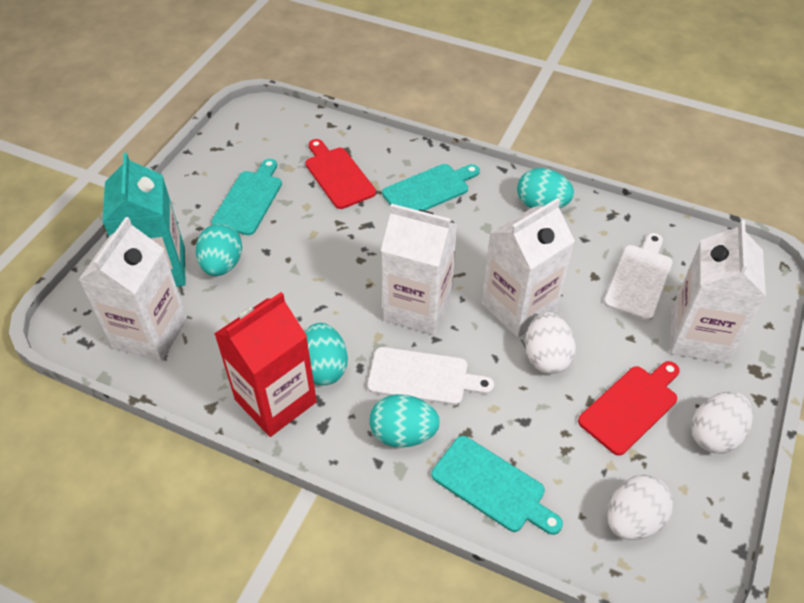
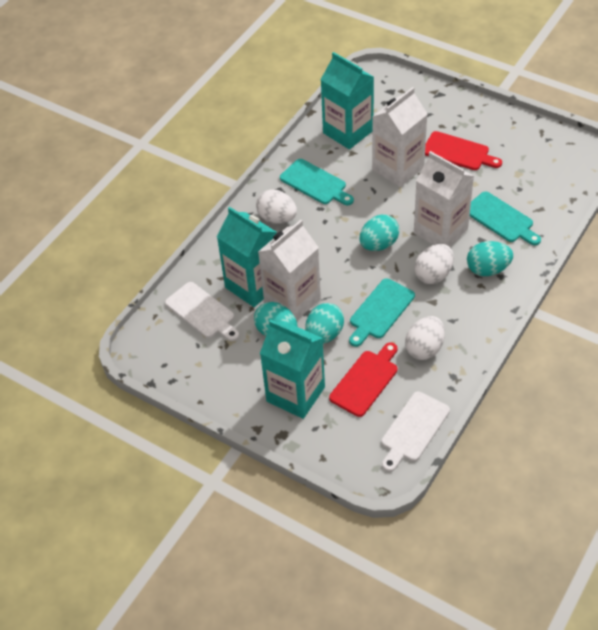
red carton: 1 -> 0
turquoise carton: 1 -> 3
white carton: 4 -> 3

